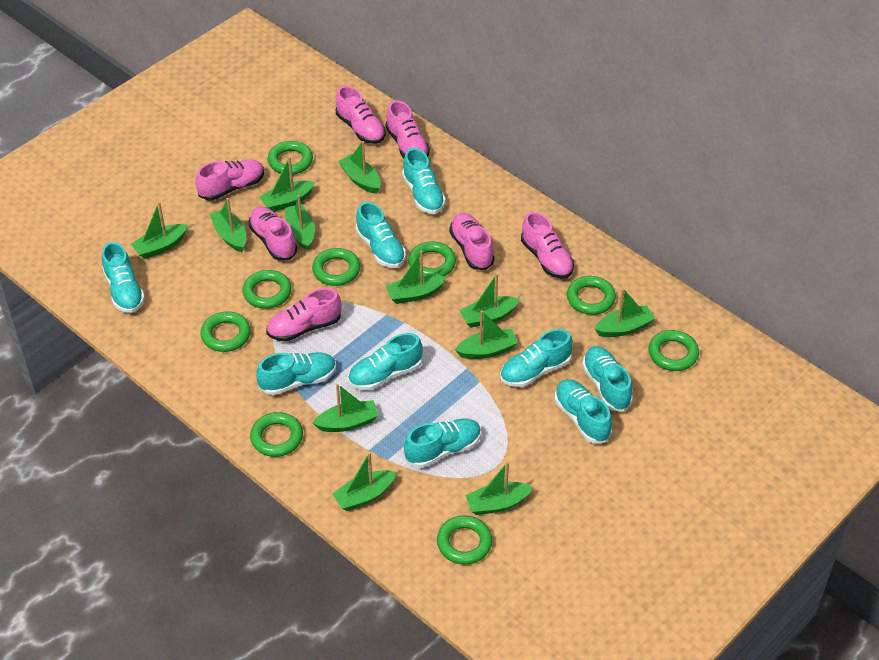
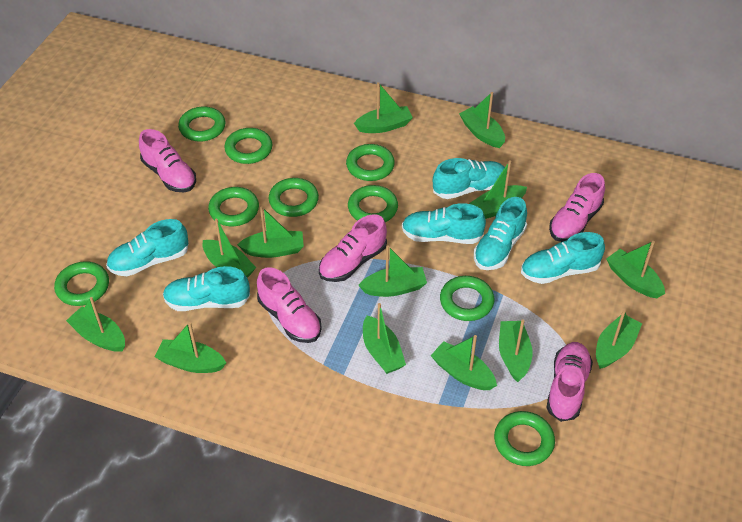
green boat: 12 -> 13
pink shoe: 7 -> 5
turquoise shoe: 9 -> 6

